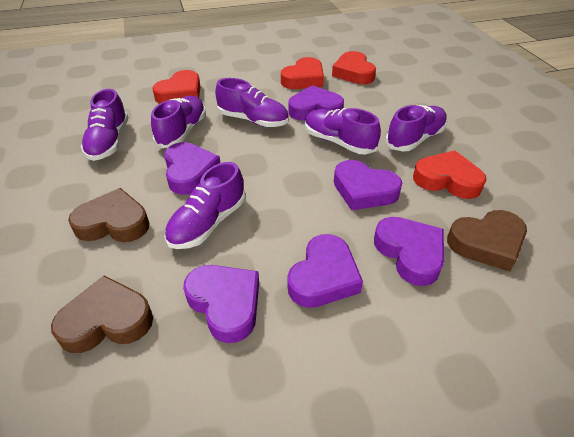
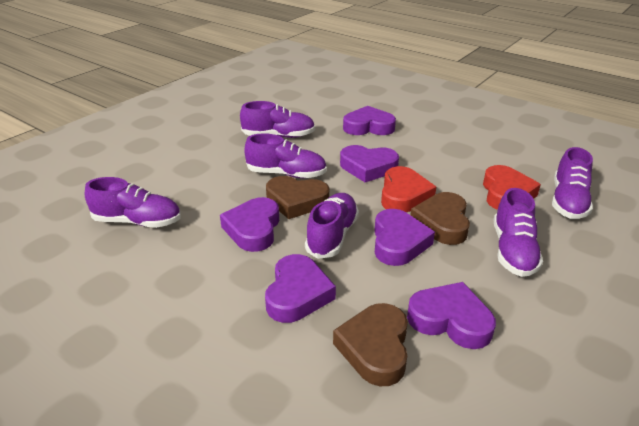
red heart: 4 -> 2

